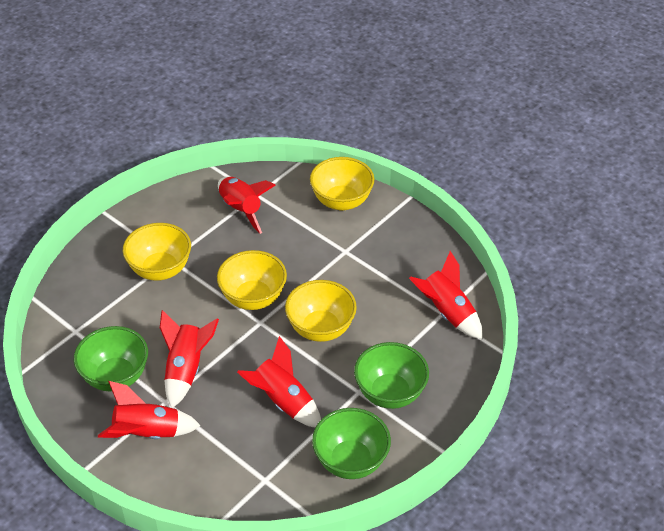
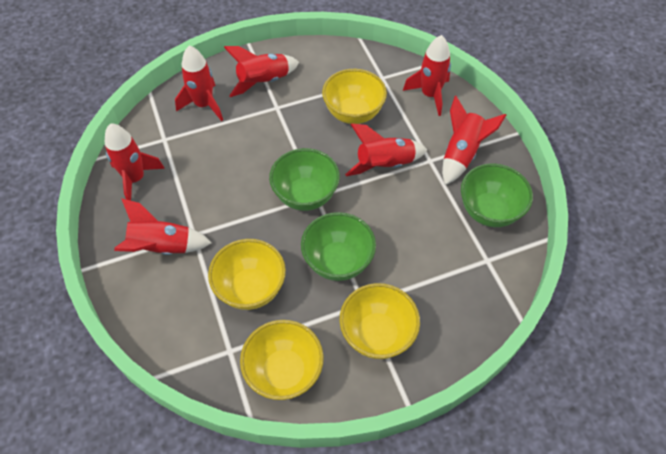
red rocket: 5 -> 7

